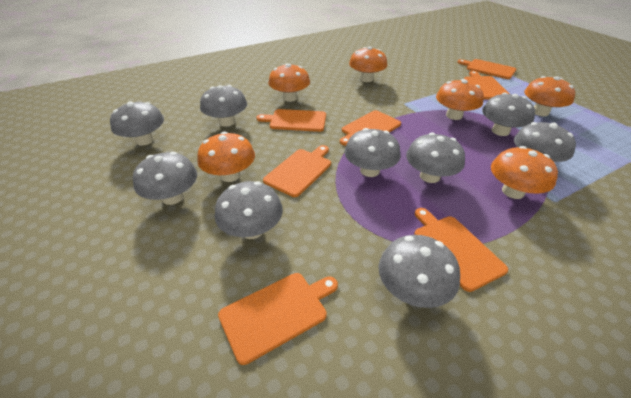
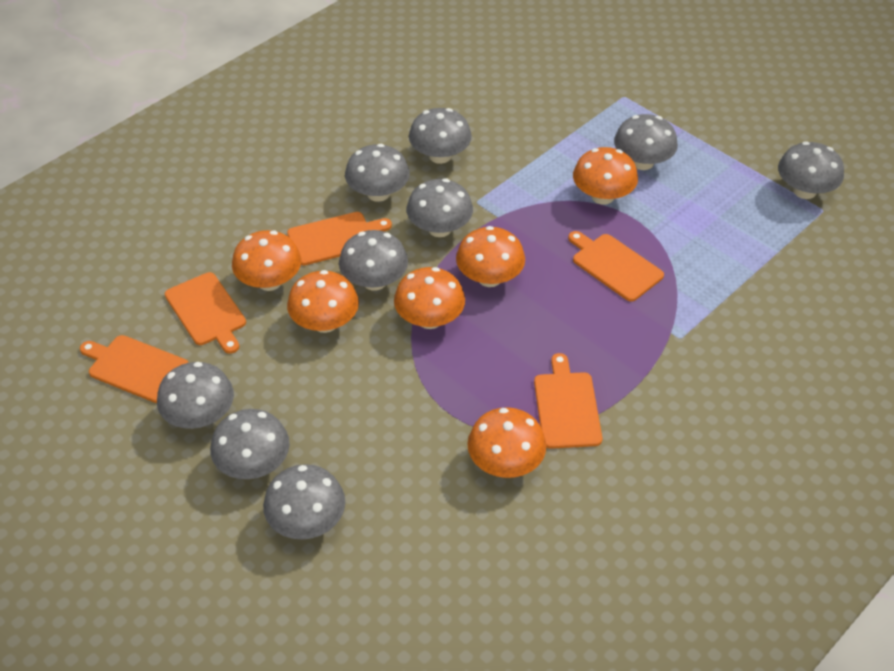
orange cutting board: 7 -> 5

